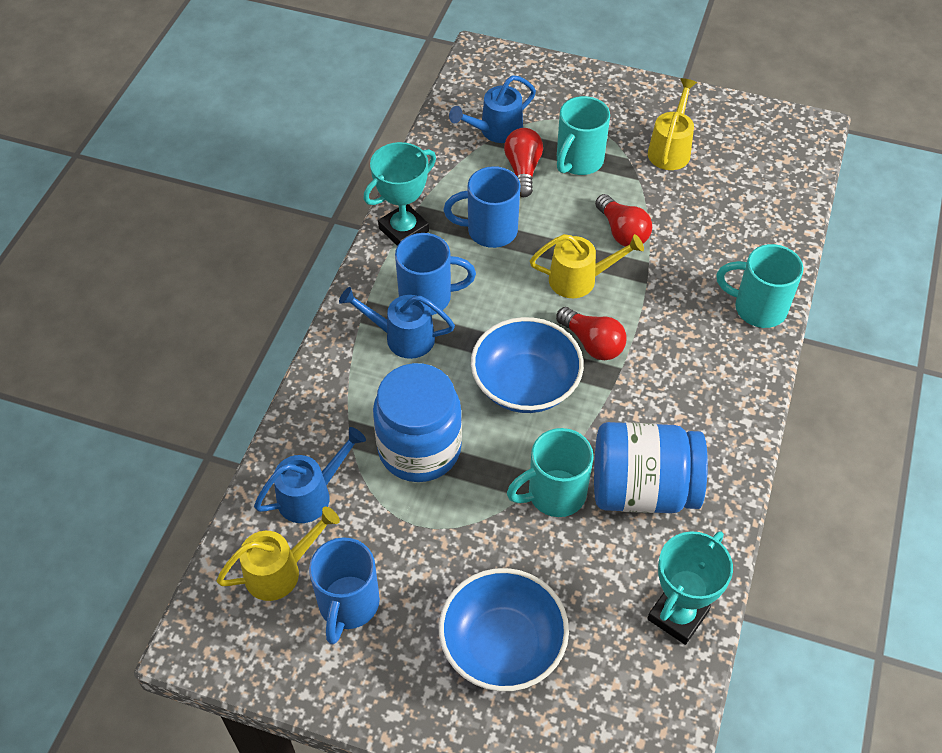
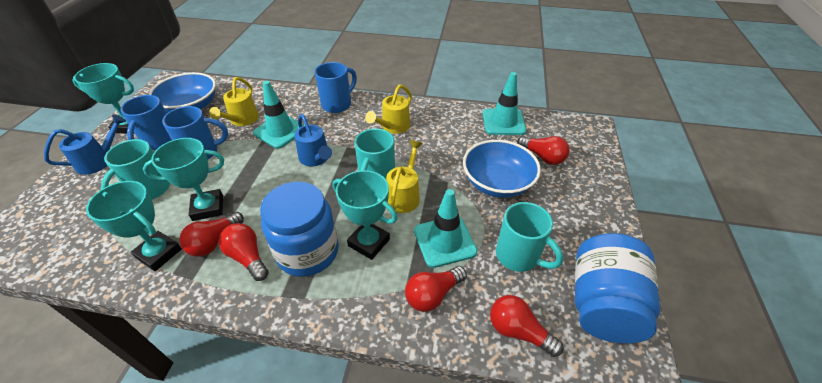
blue watering can: 3 -> 2
red light bulb: 3 -> 5
turquoise traffic cone: 0 -> 3
turquoise trophy: 2 -> 4

